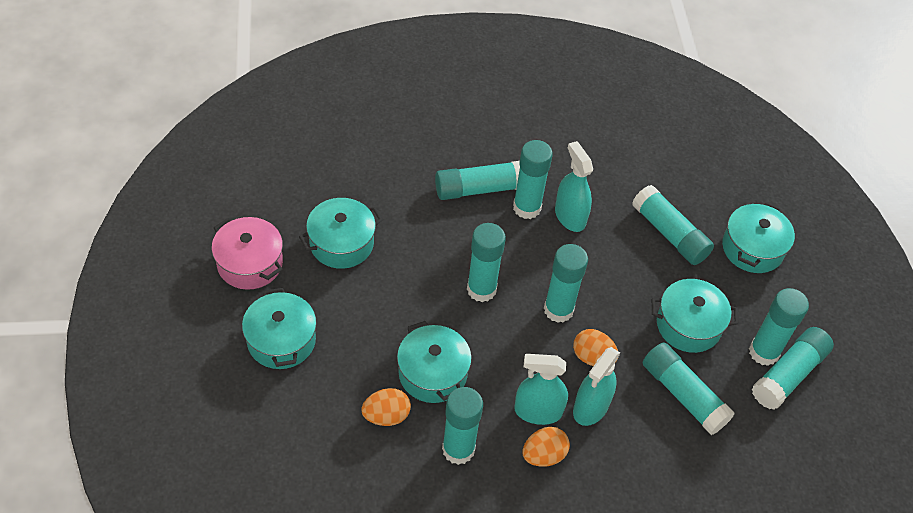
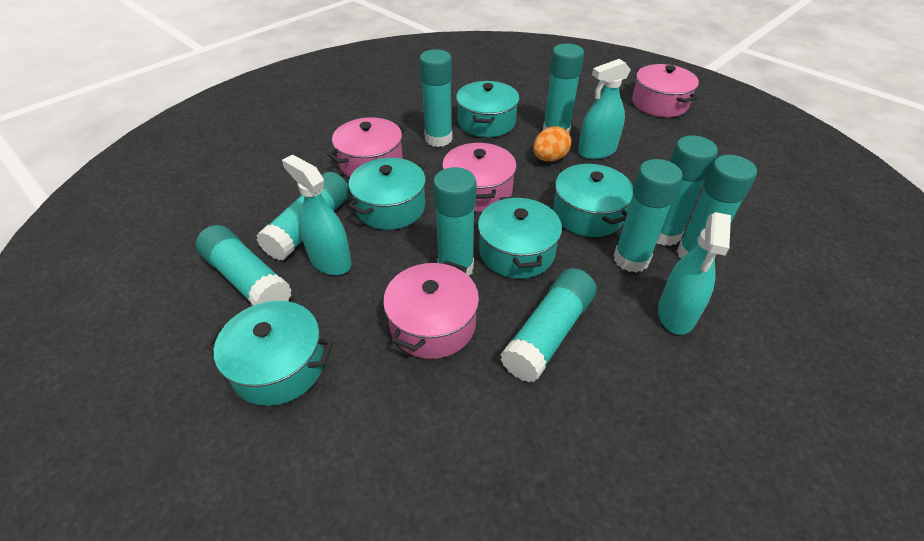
orange egg: 3 -> 1
pink pot: 1 -> 4

